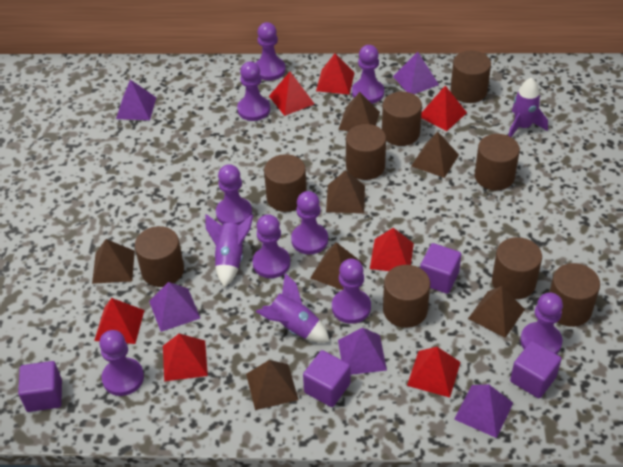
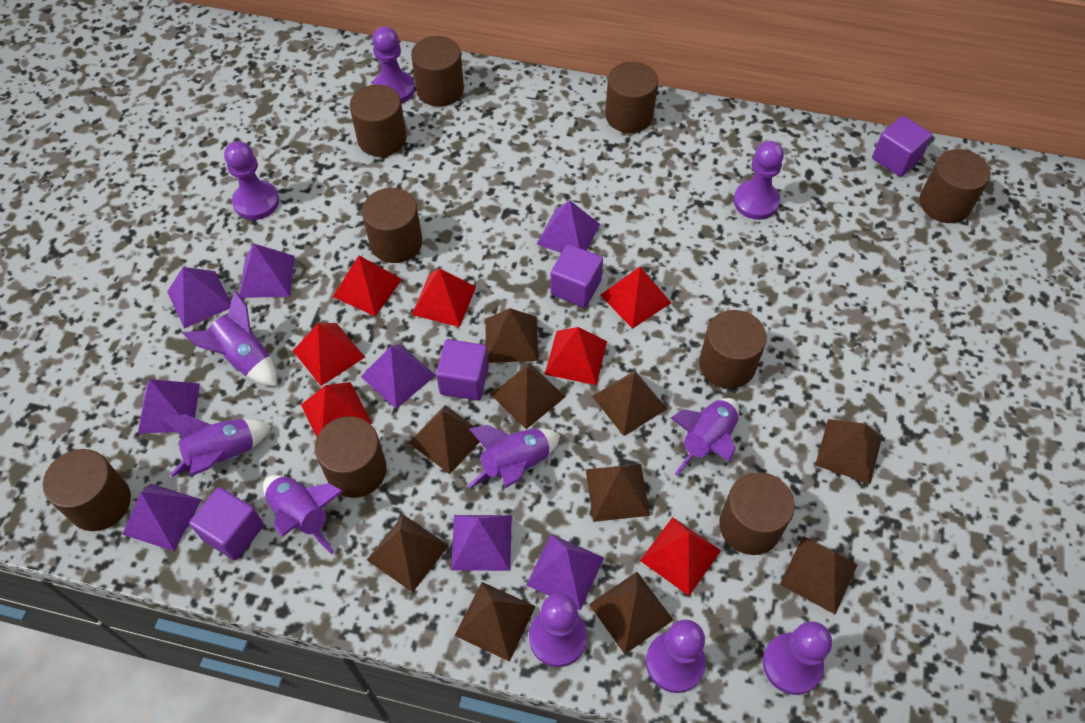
brown pyramid: 7 -> 10
purple pawn: 9 -> 6
purple pyramid: 5 -> 8
purple rocket: 3 -> 5

